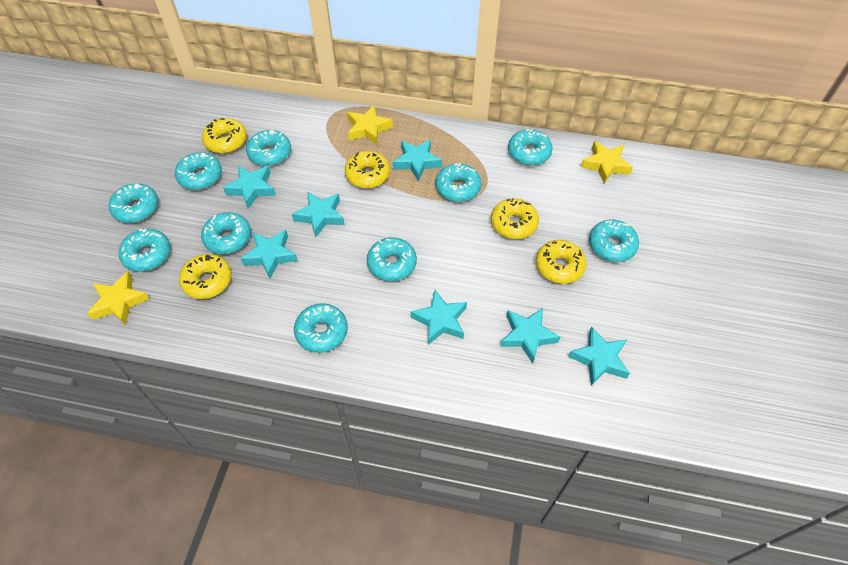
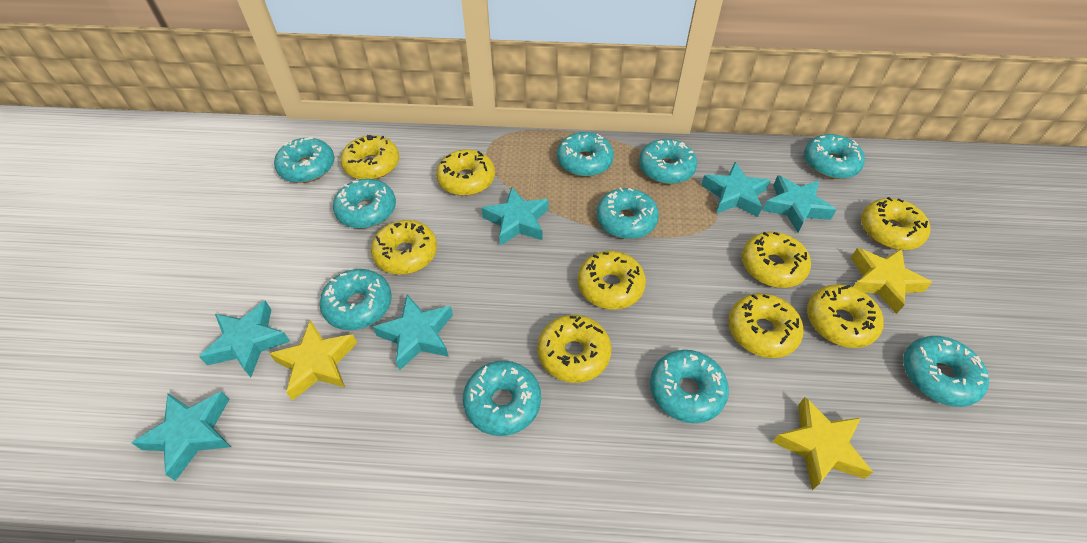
turquoise star: 7 -> 6
yellow donut: 5 -> 9

